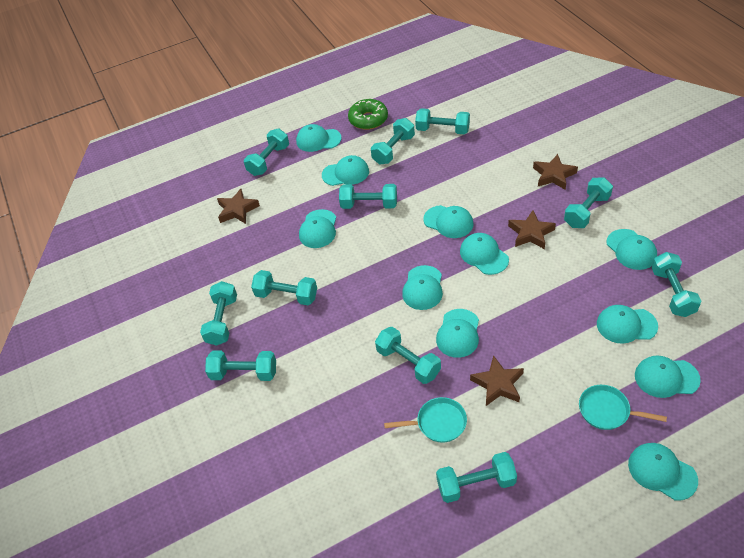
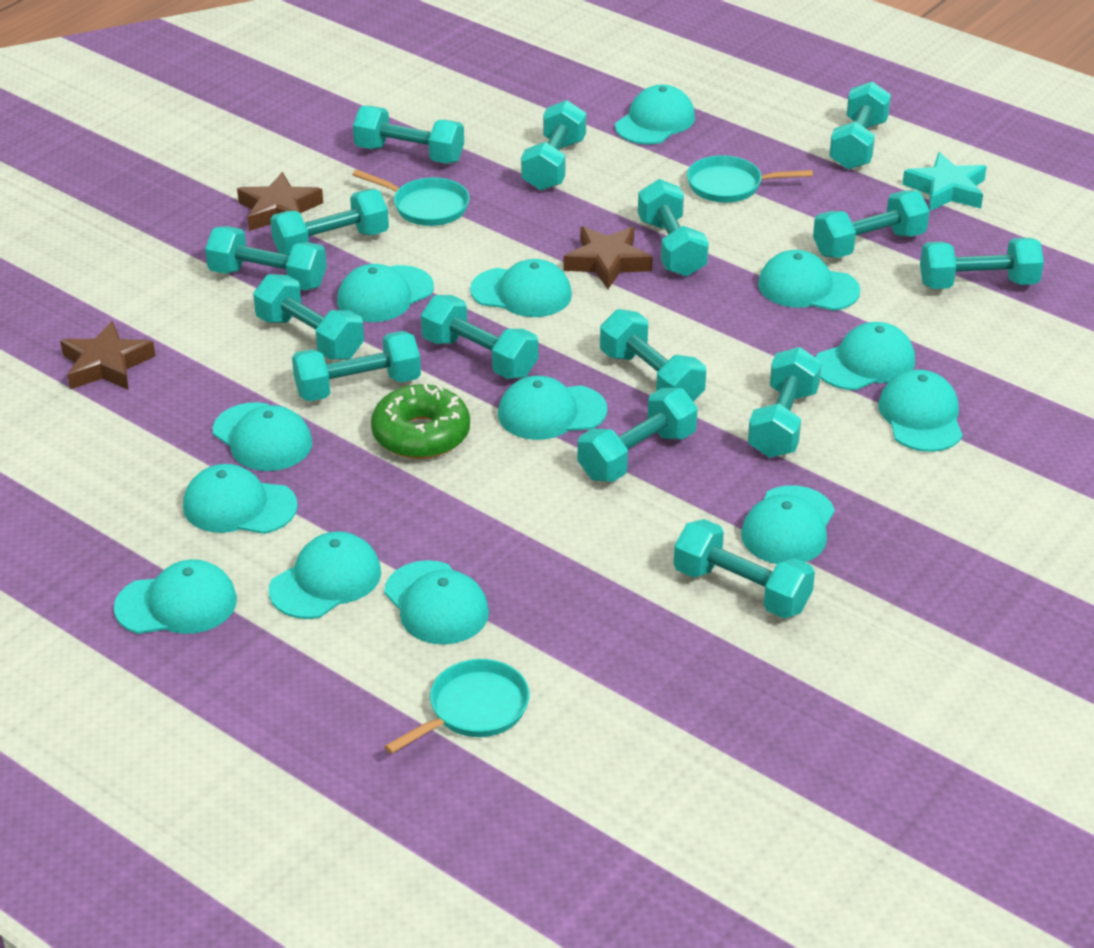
brown star: 4 -> 3
turquoise cap: 11 -> 13
turquoise dumbbell: 11 -> 15
turquoise pan: 2 -> 3
turquoise star: 0 -> 1

